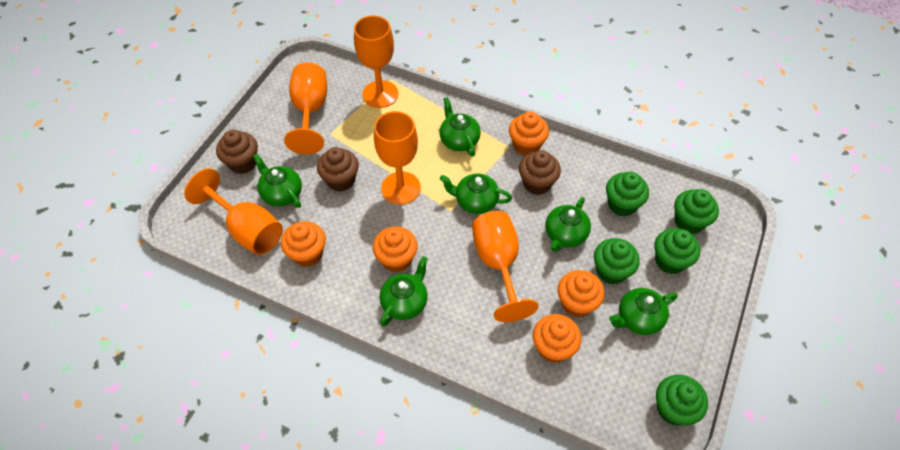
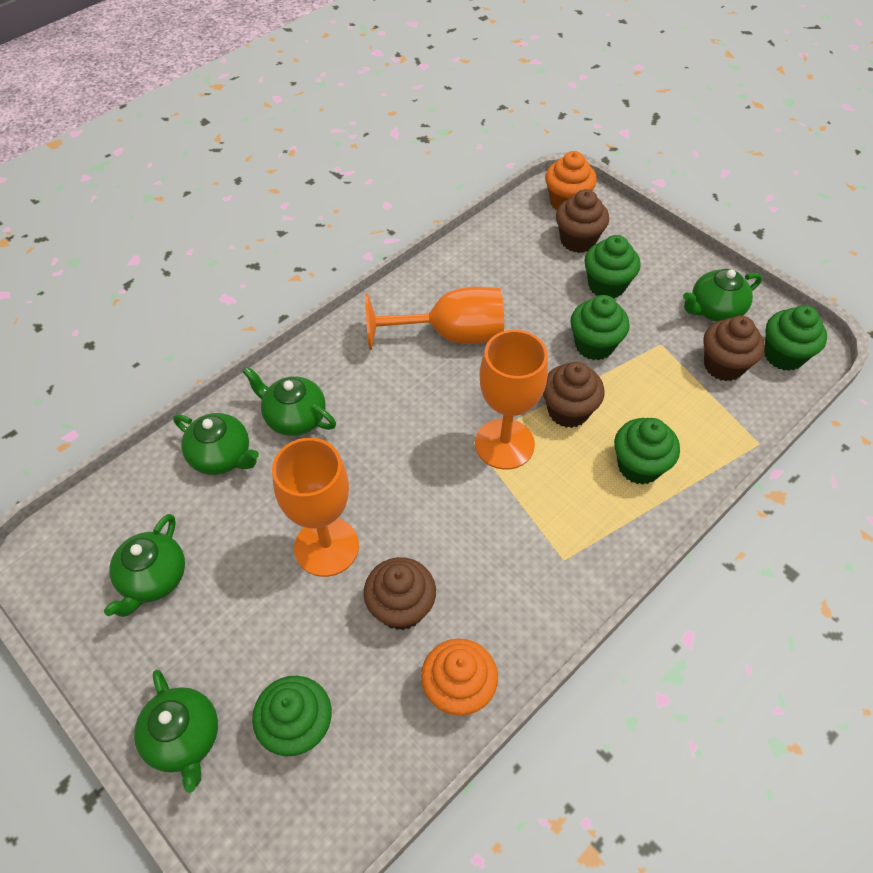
brown cupcake: 3 -> 4
green teapot: 6 -> 5
orange cupcake: 5 -> 2
orange goblet: 5 -> 3

